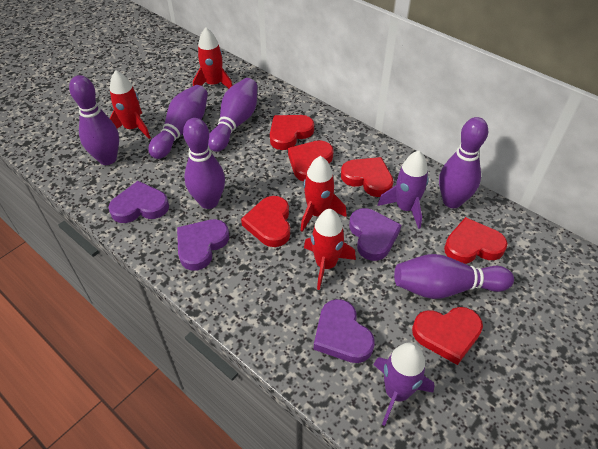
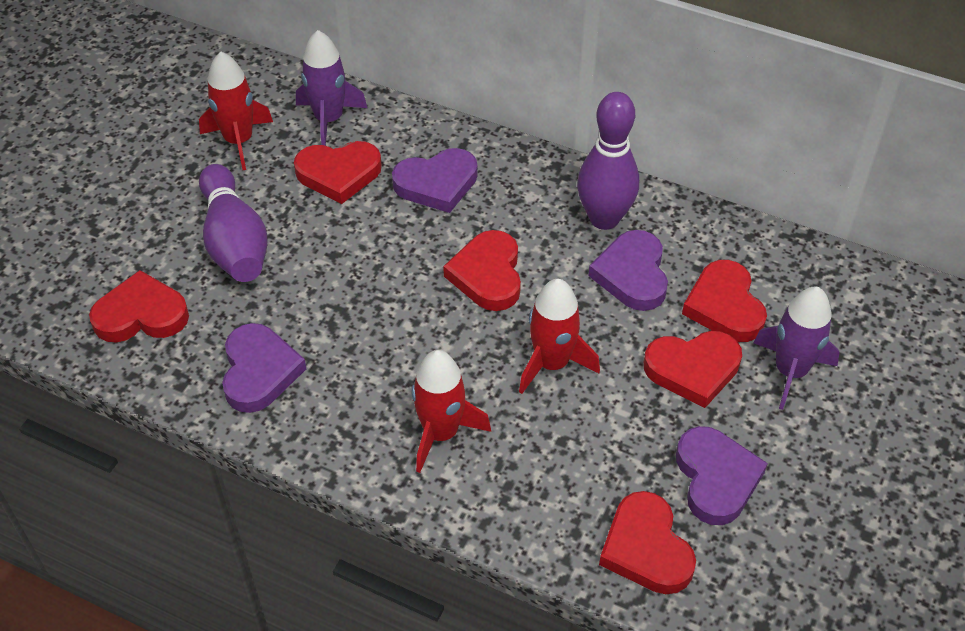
purple bowling pin: 6 -> 2
red rocket: 4 -> 3

